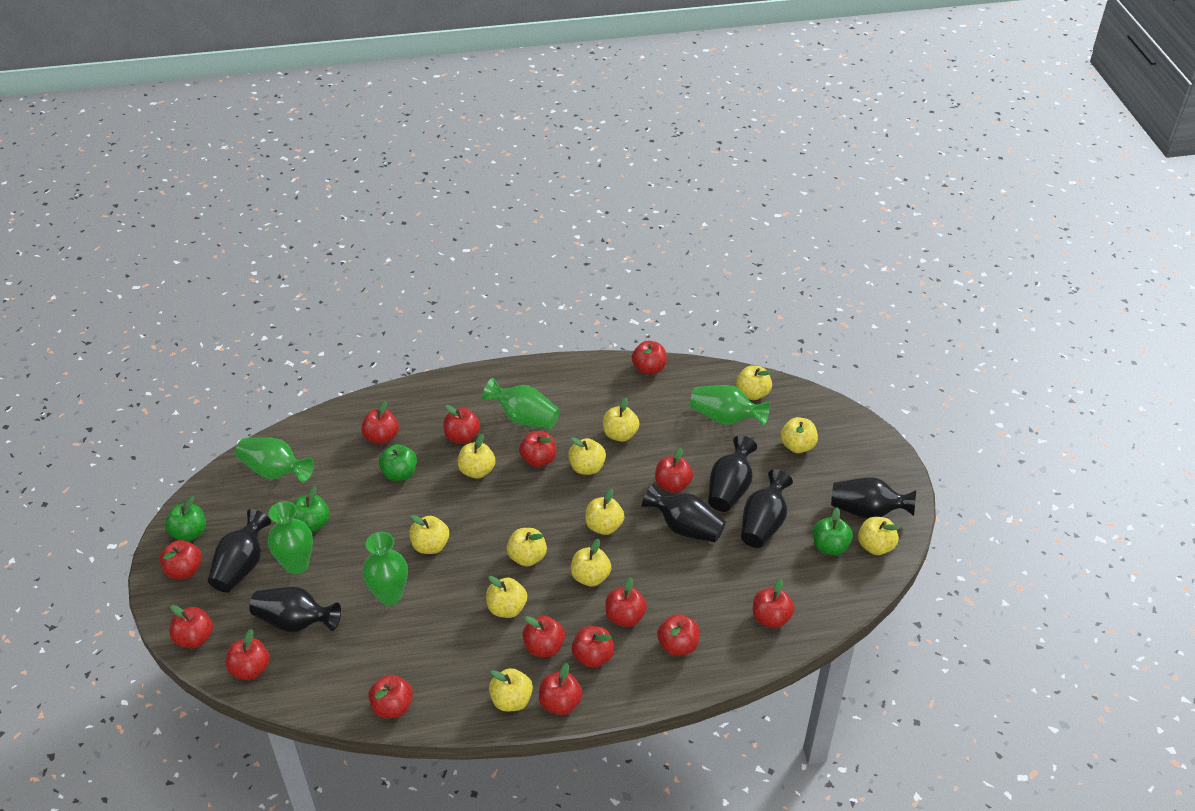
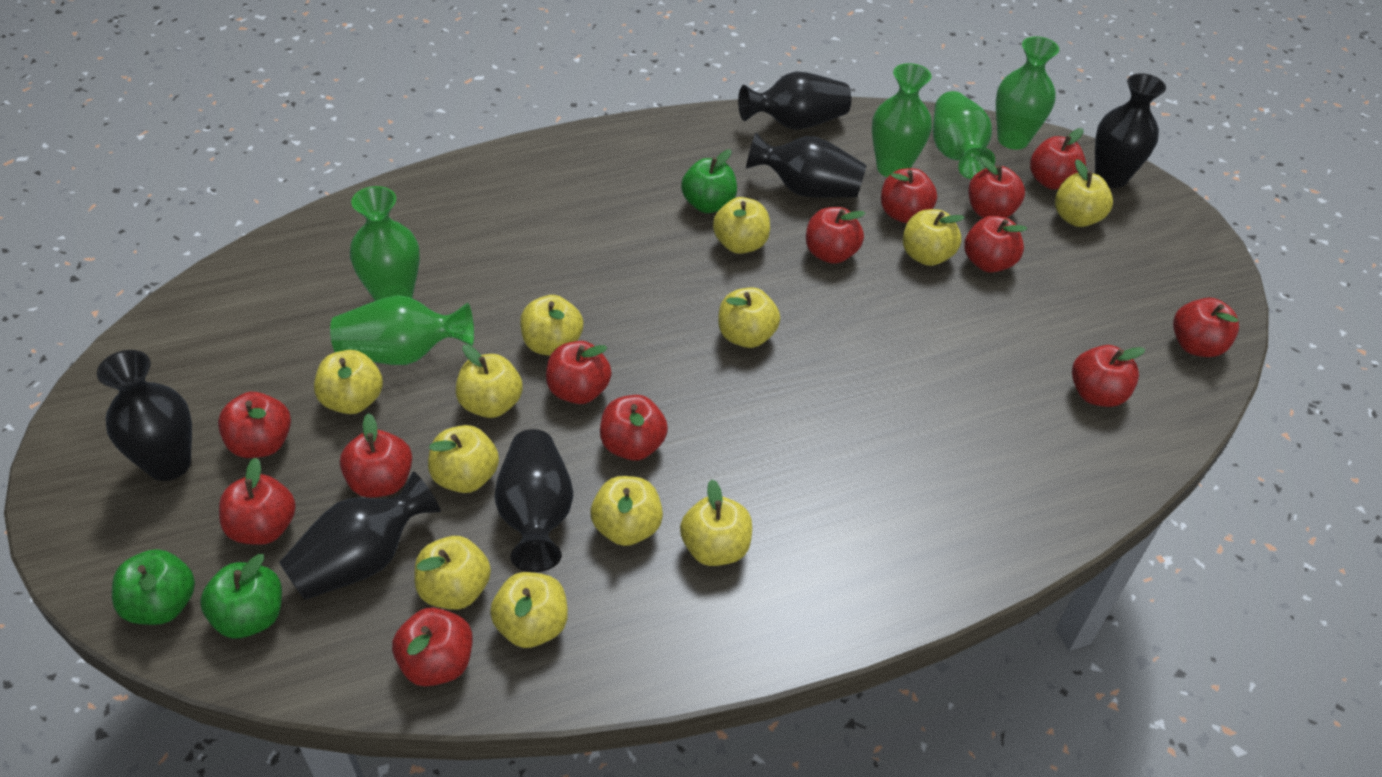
green apple: 4 -> 3
red apple: 15 -> 13

